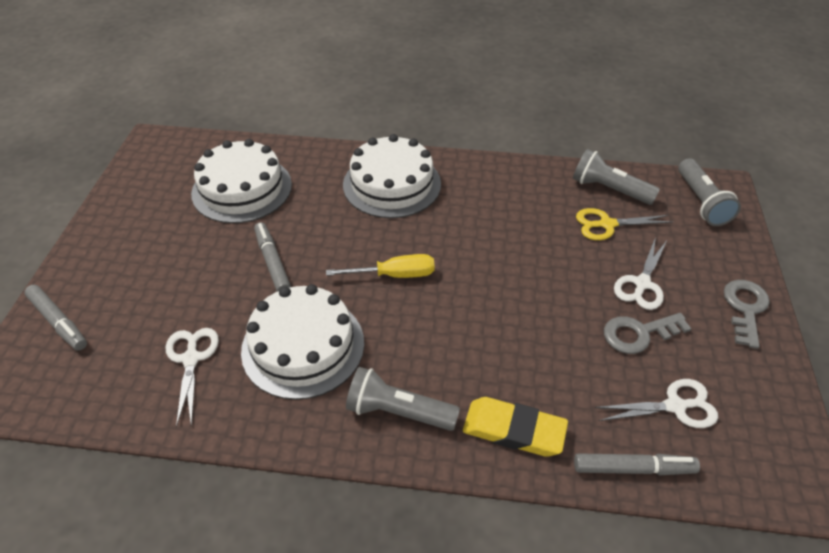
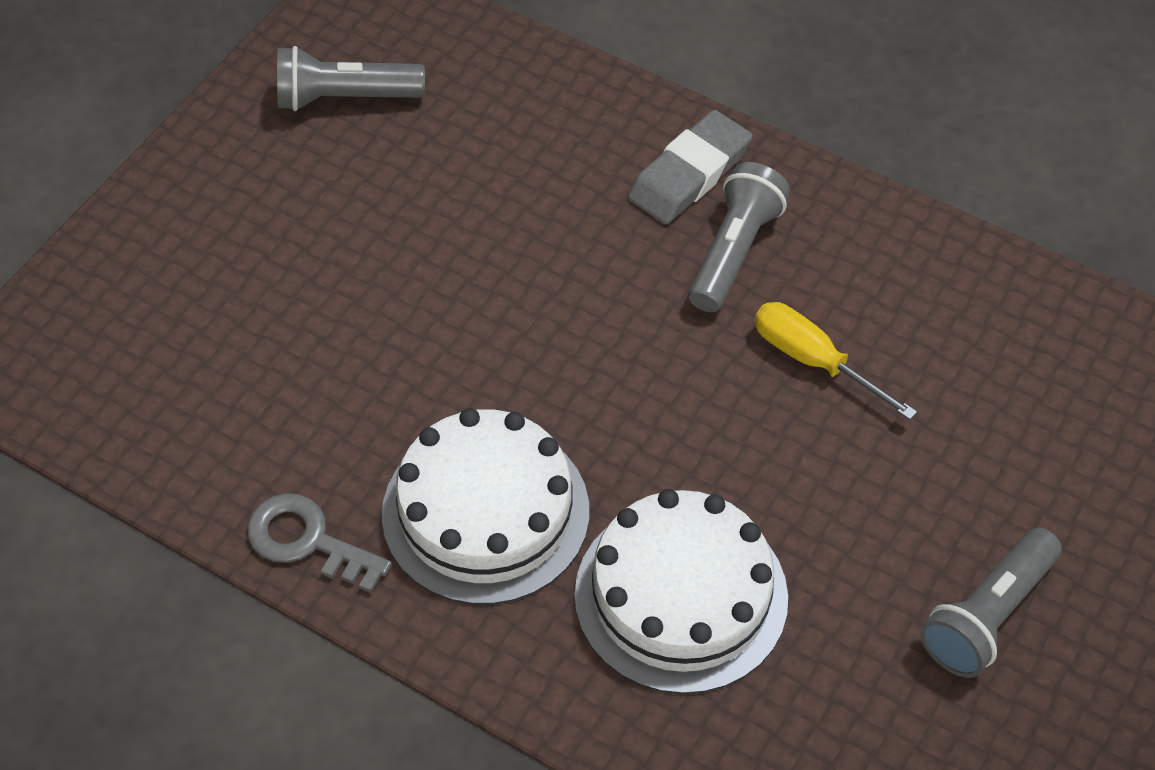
grey eraser: 0 -> 1
grey key: 2 -> 1
grey marker: 3 -> 0
white cake: 3 -> 2
white scissors: 3 -> 0
yellow eraser: 1 -> 0
yellow scissors: 1 -> 0

